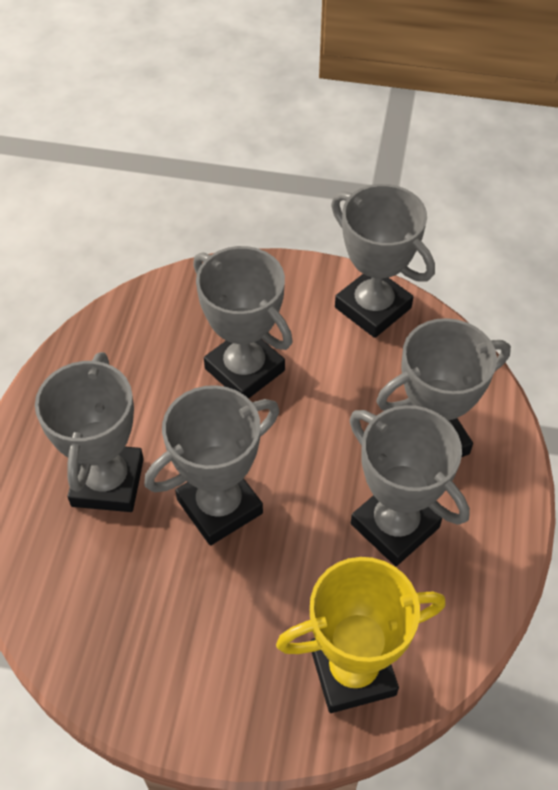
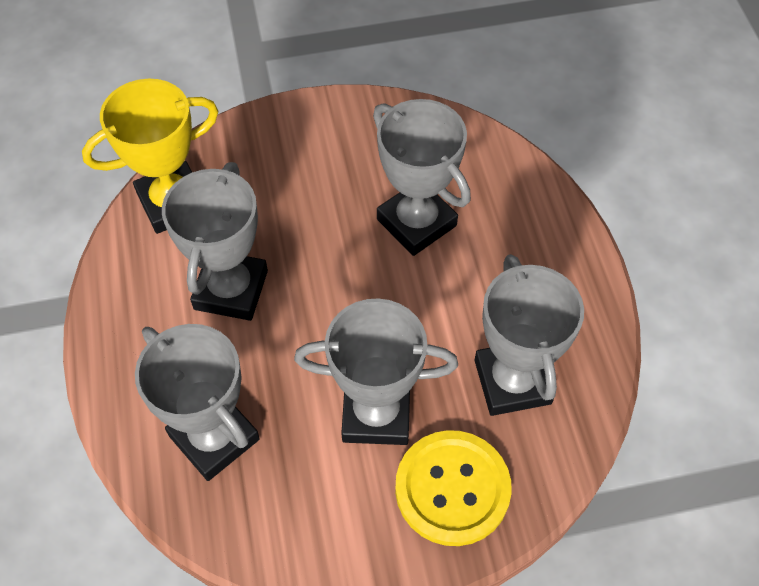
grey trophy: 6 -> 5
yellow button: 0 -> 1

